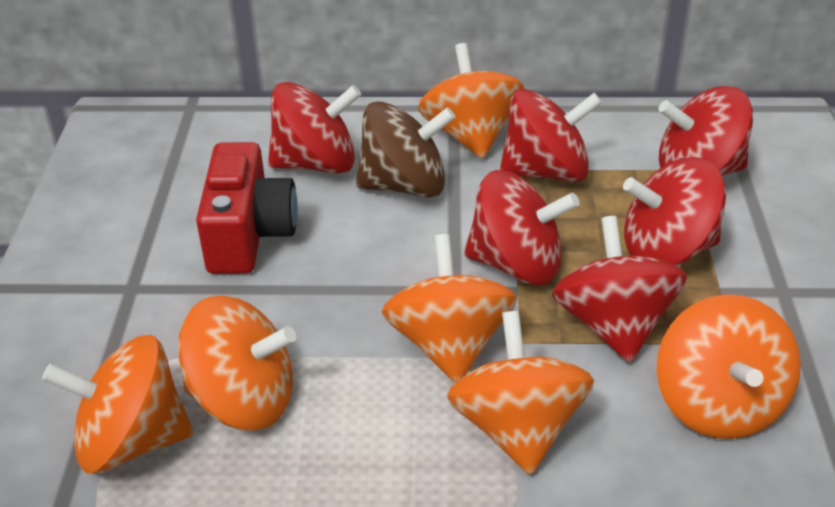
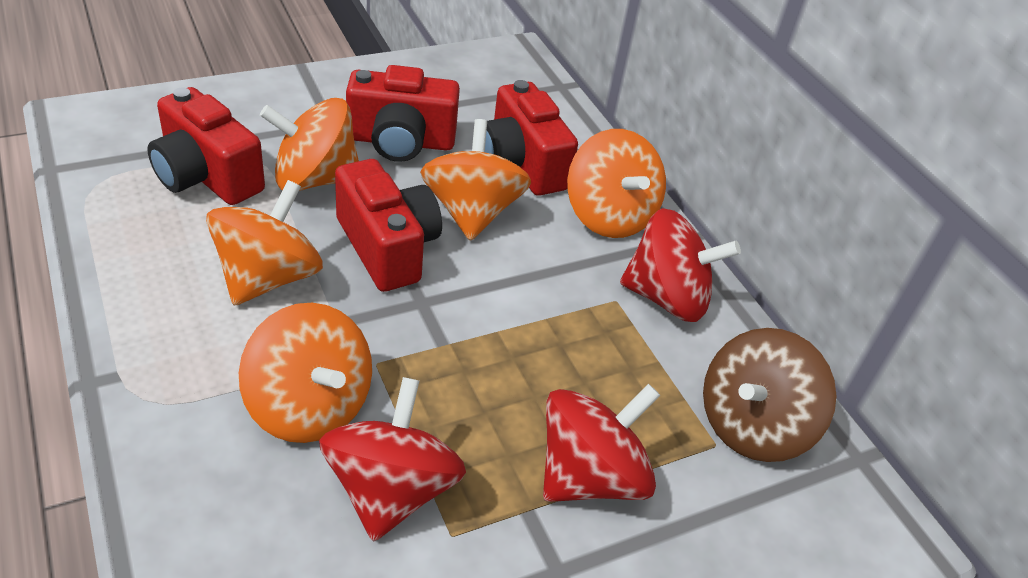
orange spinning top: 6 -> 5
red camera: 1 -> 4
red spinning top: 6 -> 3

